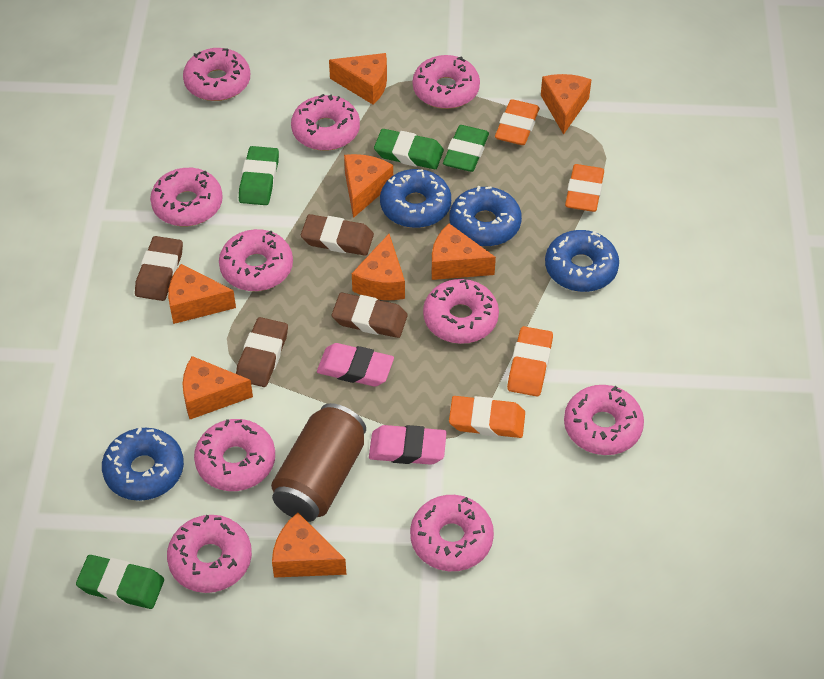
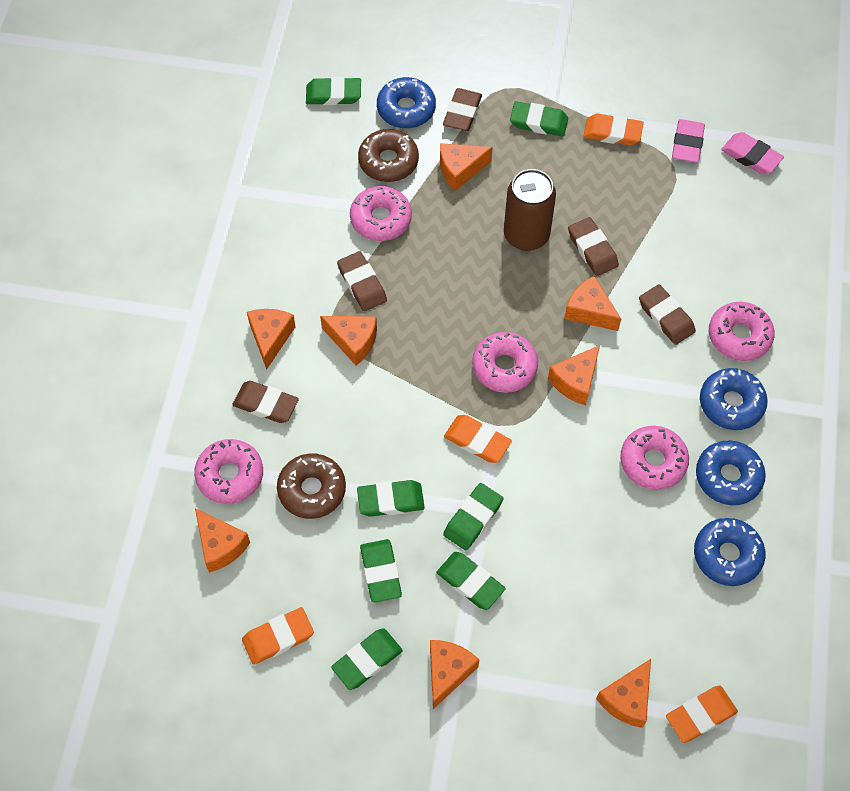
brown donut: 0 -> 2
brown eraser: 4 -> 5
green eraser: 4 -> 7
pink donut: 10 -> 5

